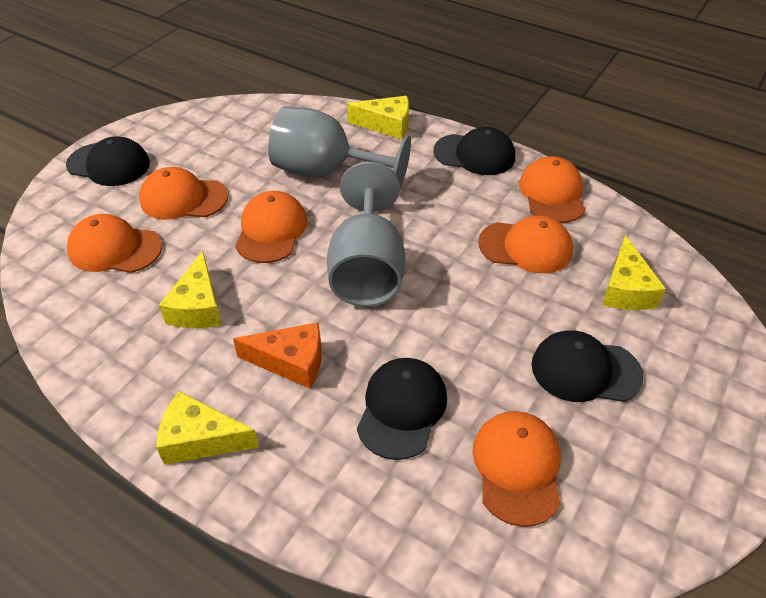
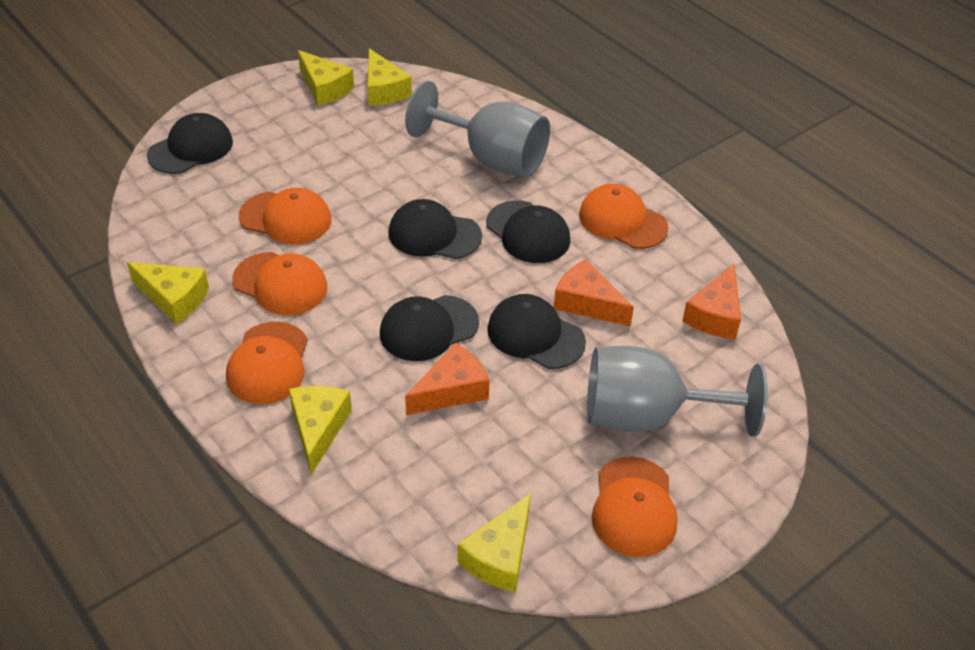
black cap: 4 -> 5
orange cap: 6 -> 5
orange cheese: 1 -> 3
yellow cheese: 4 -> 5

